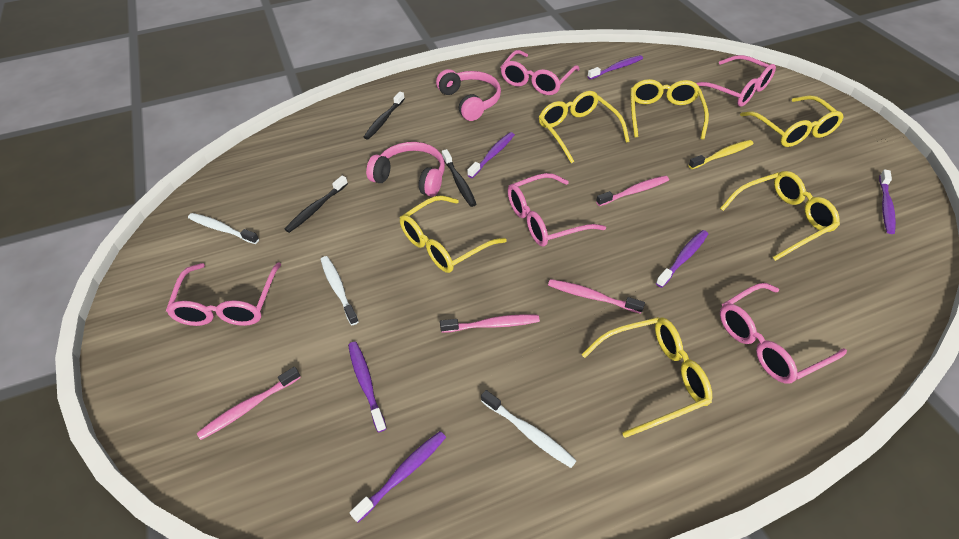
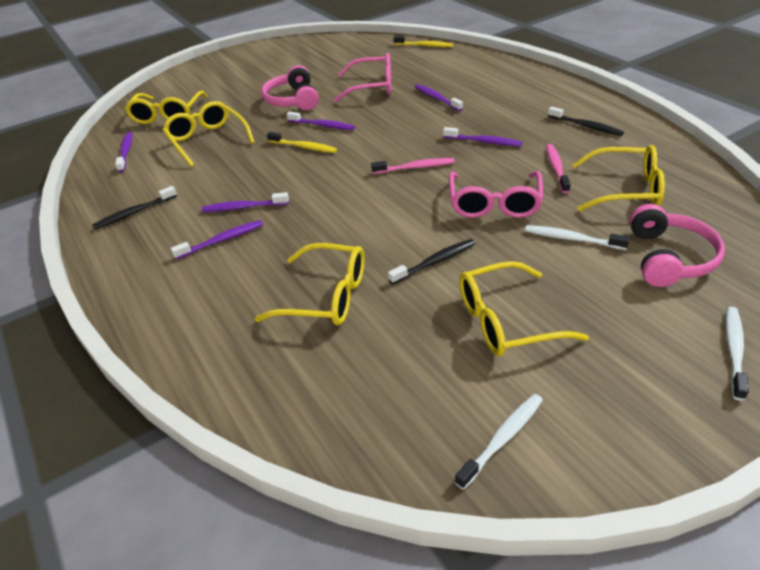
pink glasses: 5 -> 2
pink toothbrush: 4 -> 2
yellow glasses: 6 -> 5
yellow toothbrush: 1 -> 2

